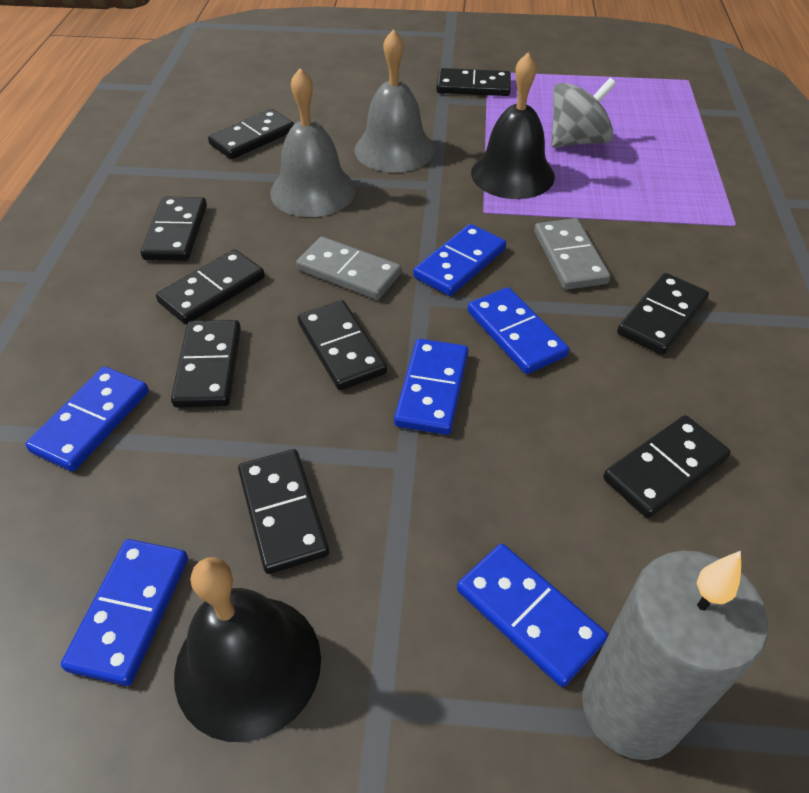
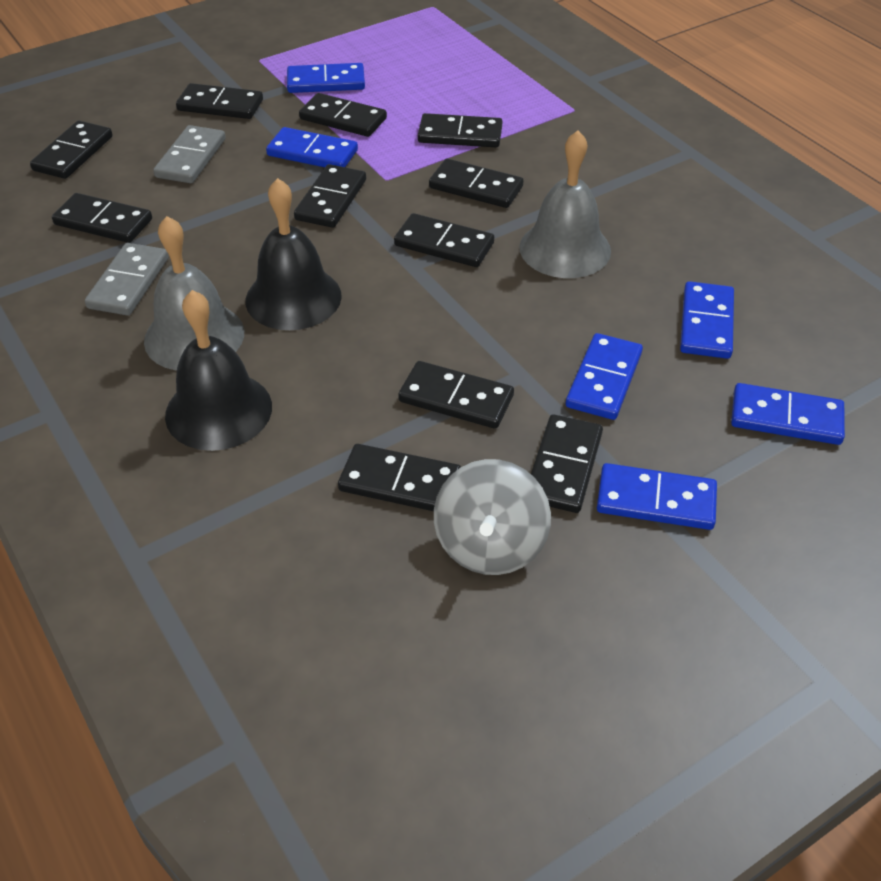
black domino: 9 -> 11
grey candle: 1 -> 0

